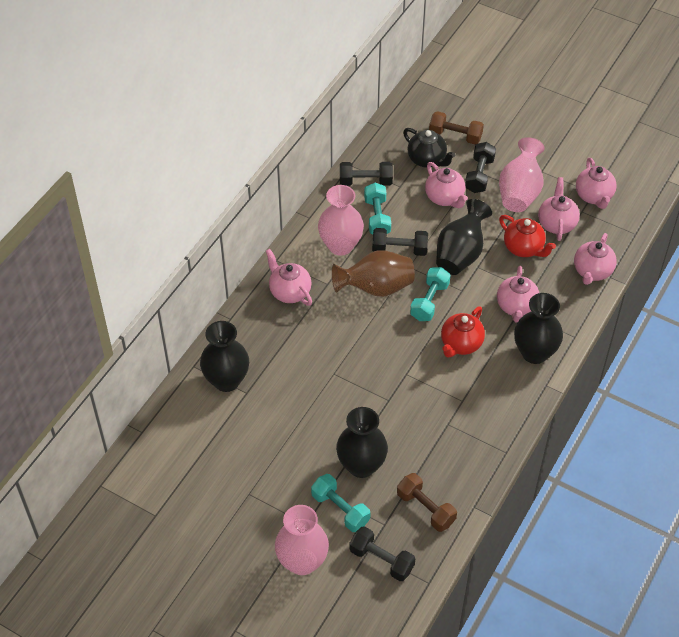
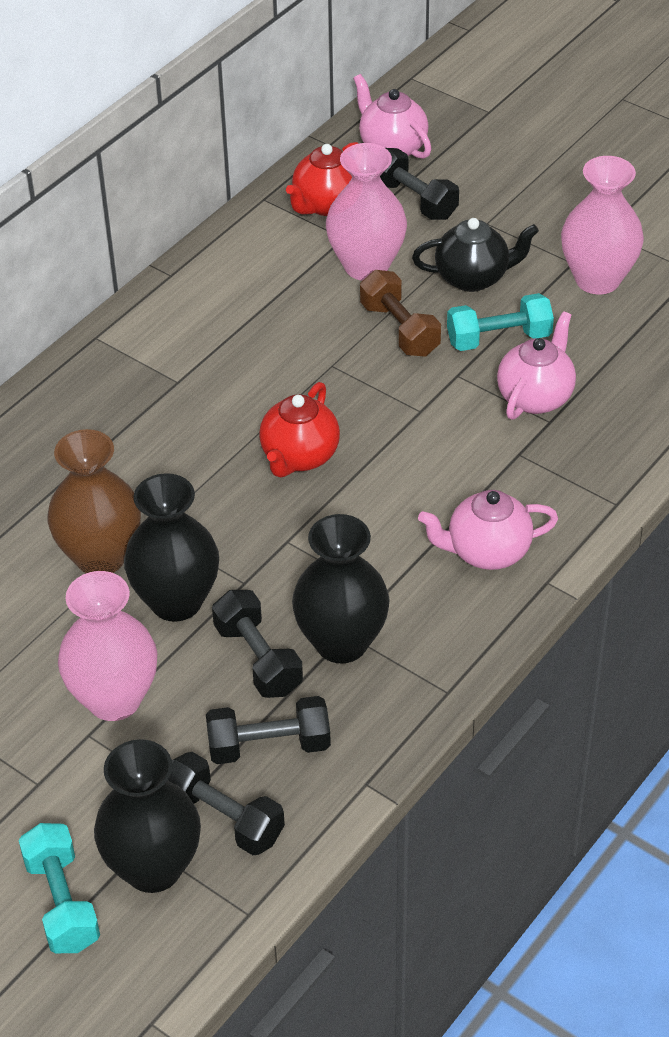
black vase: 4 -> 3
brown dumbbell: 2 -> 1
pink teapot: 6 -> 3
turquoise dumbbell: 3 -> 2

